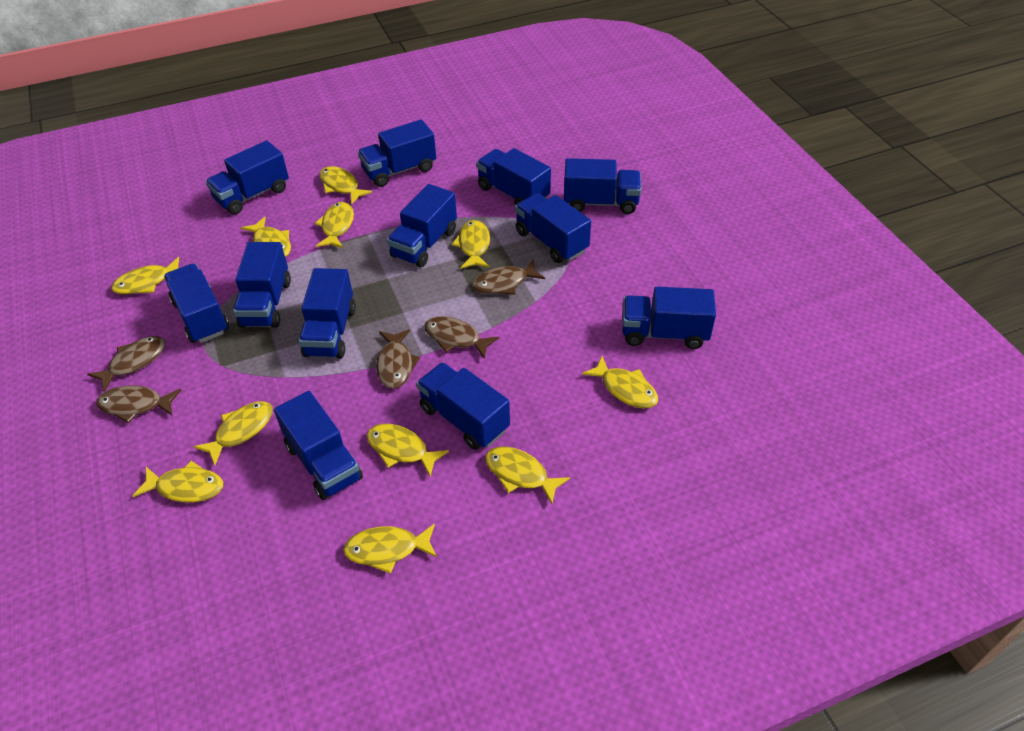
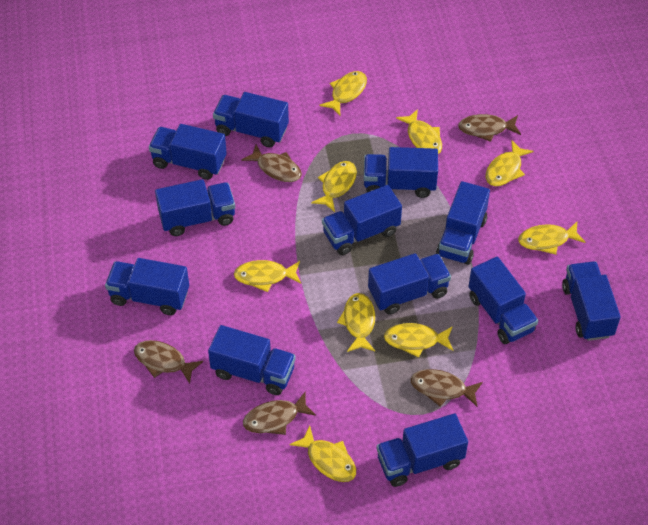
yellow fish: 11 -> 9

